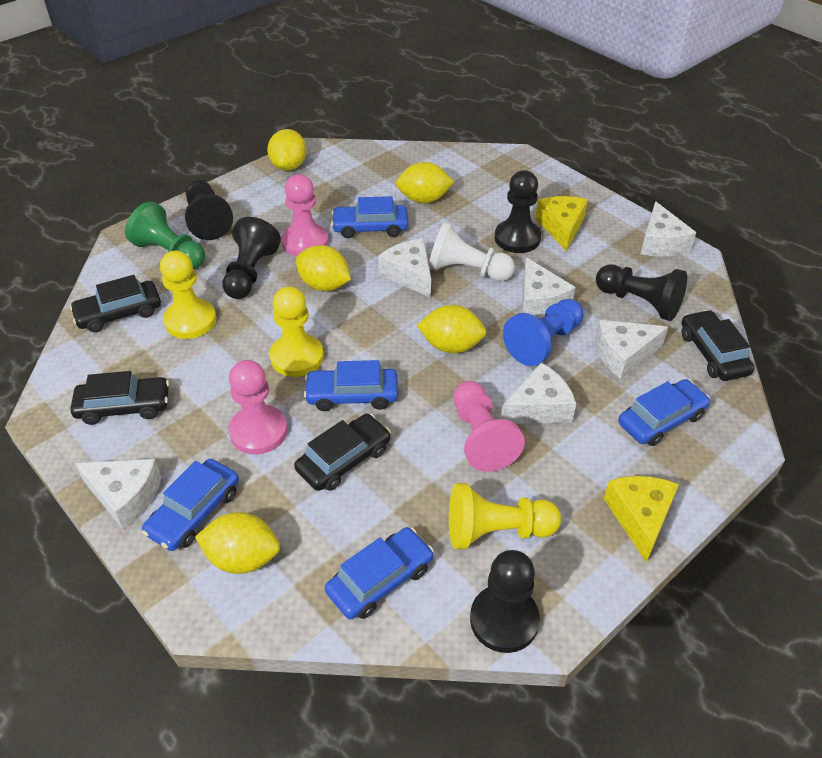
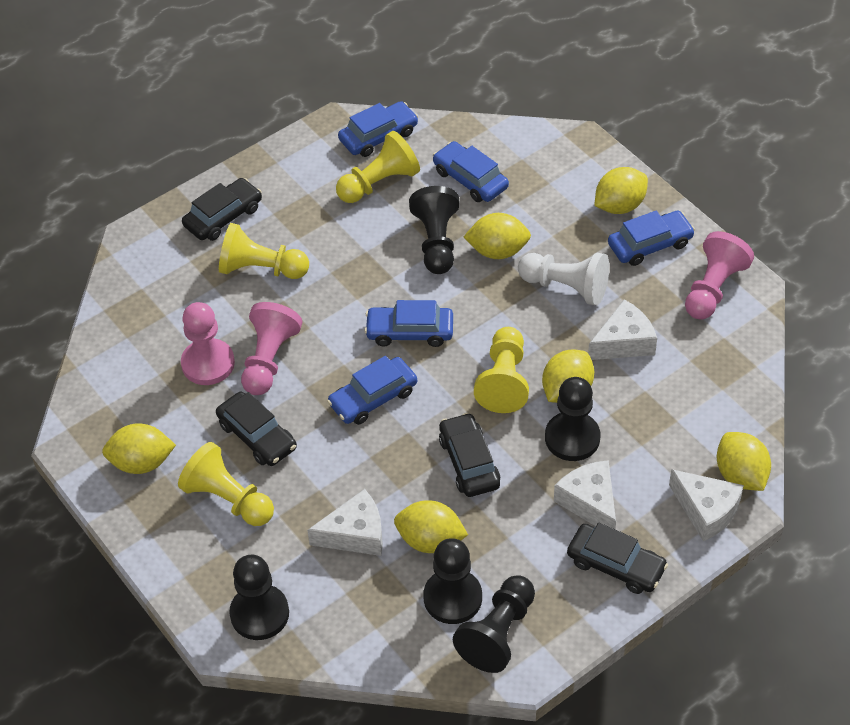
blue pawn: 1 -> 0
green pawn: 1 -> 0
white cheese: 6 -> 4
yellow cheese: 2 -> 0
yellow lemon: 5 -> 6
yellow pawn: 3 -> 4

